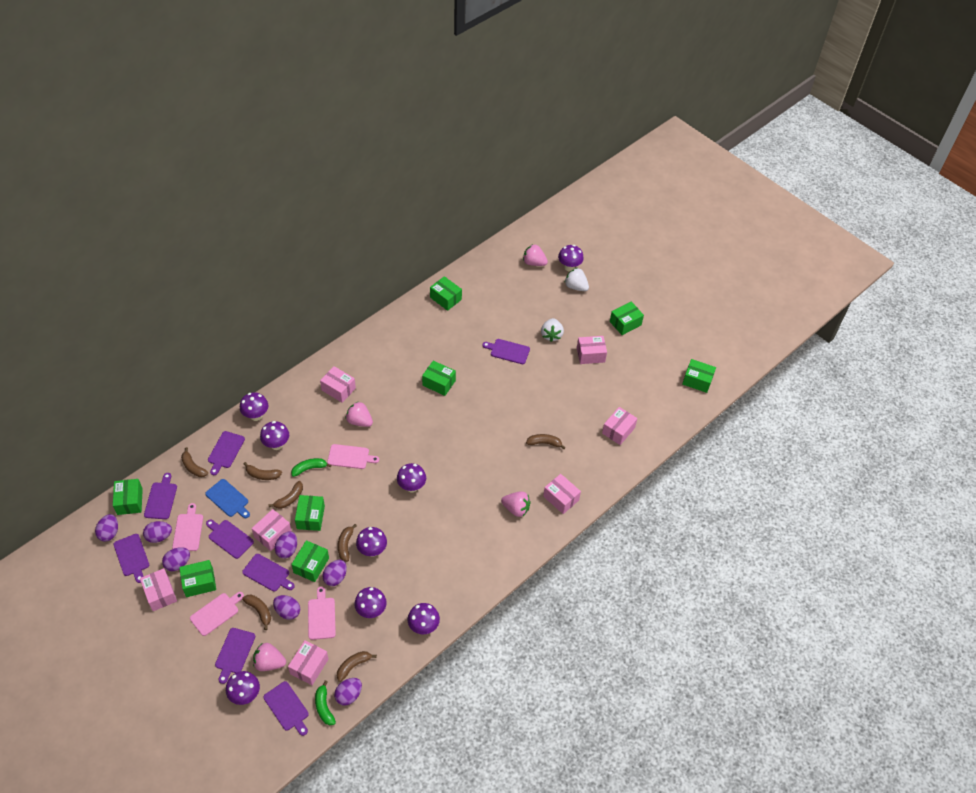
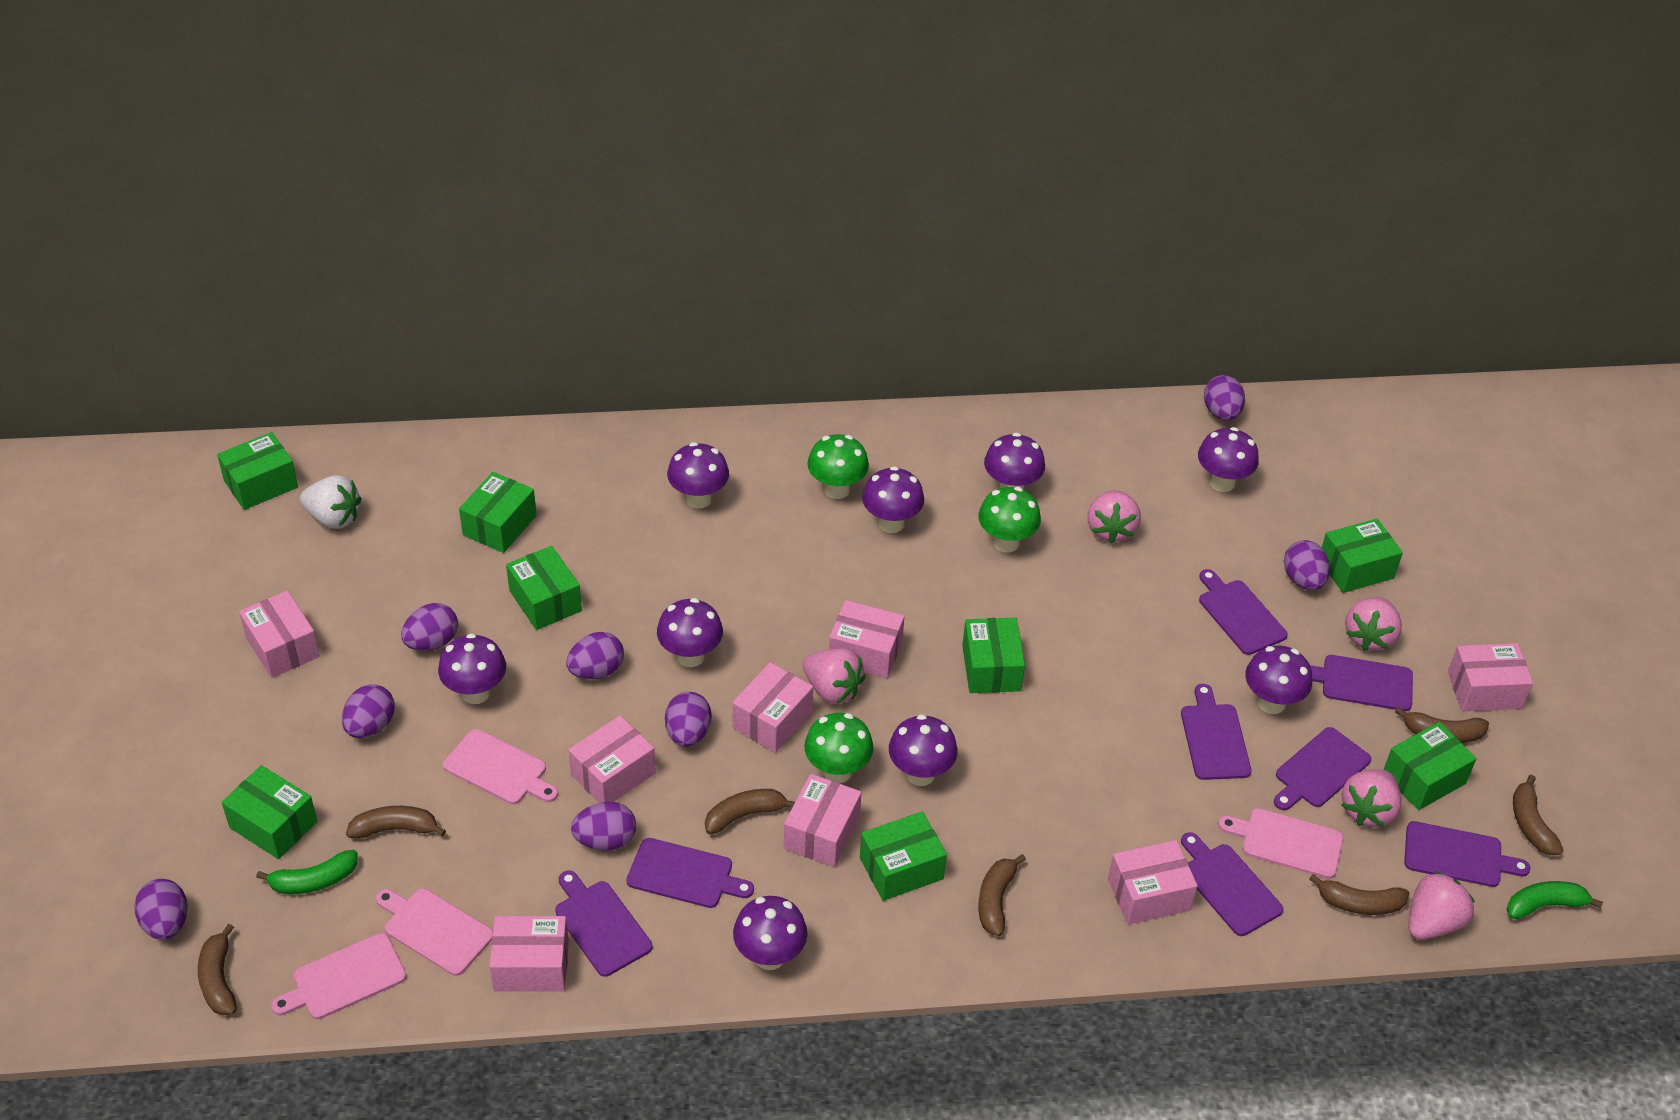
blue cutting board: 1 -> 0
green mushroom: 0 -> 3
pink box: 7 -> 8
pink strawberry: 4 -> 5
purple egg: 7 -> 8
purple mushroom: 8 -> 9
white strawberry: 2 -> 1

